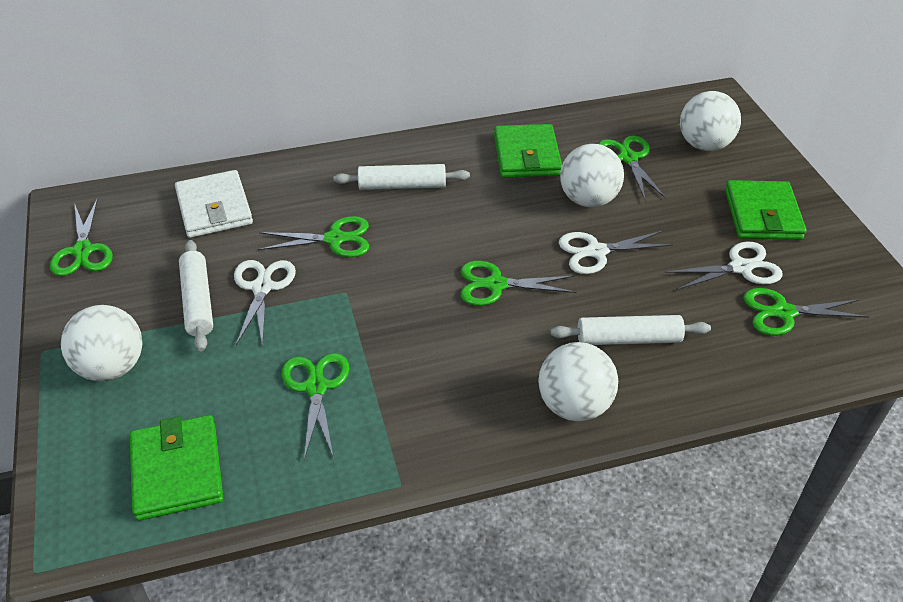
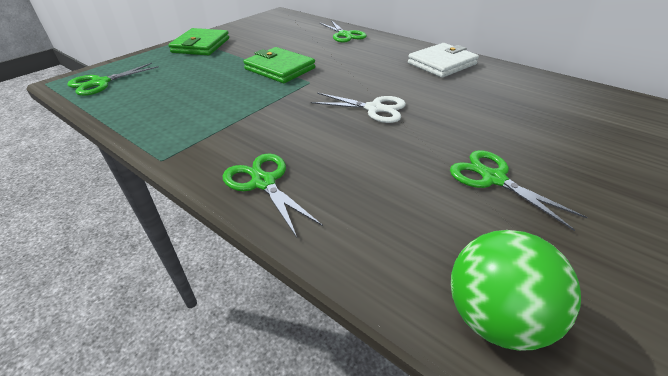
green ball: 0 -> 1
green scissors: 6 -> 4
green wallet: 3 -> 2
white ball: 4 -> 0
white rolling pin: 3 -> 0
white scissors: 3 -> 1

